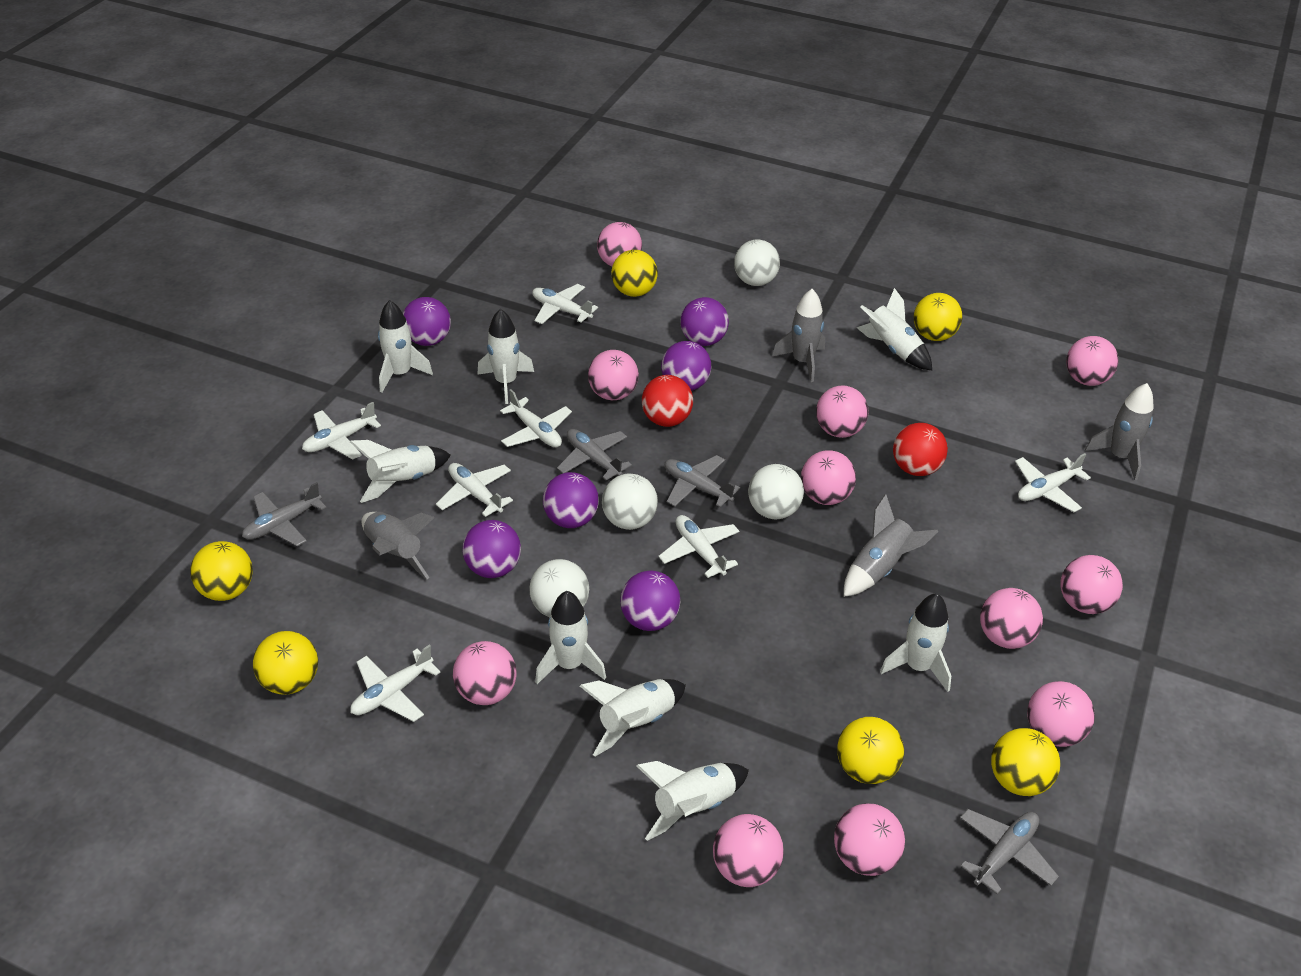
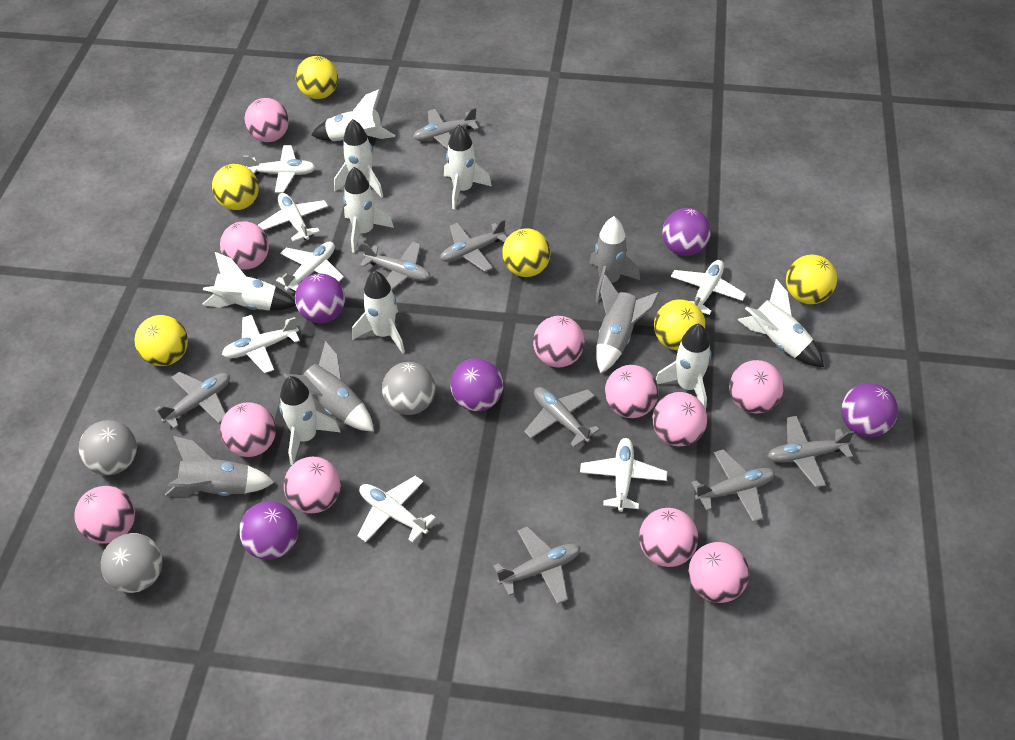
grey ball: 0 -> 3
grey plane: 4 -> 8
purple ball: 6 -> 5
red ball: 2 -> 0
white ball: 4 -> 0
white rocket: 8 -> 9

